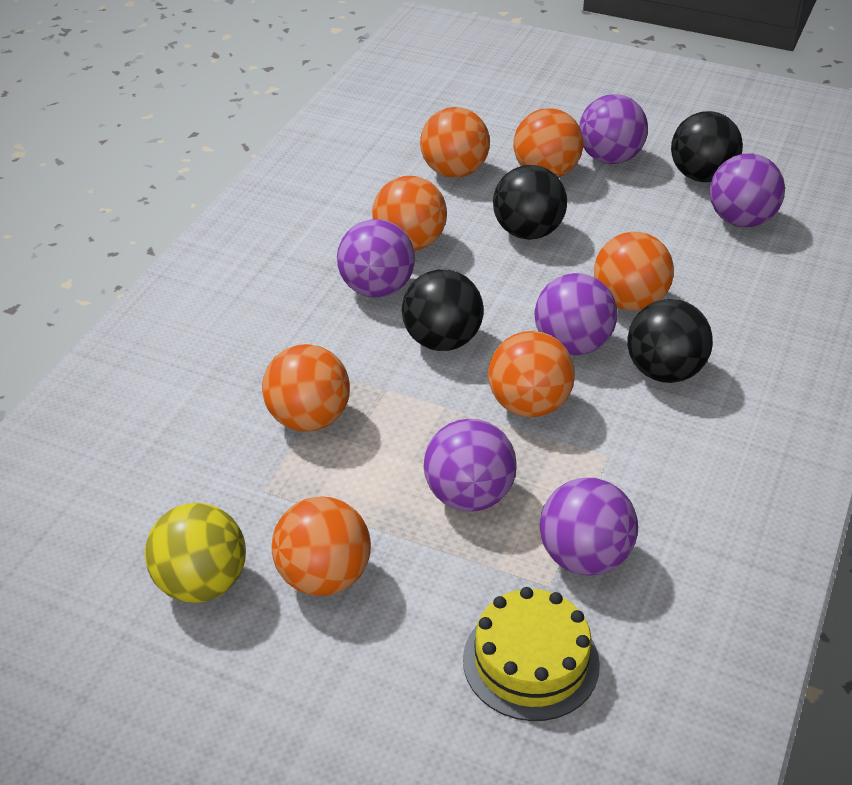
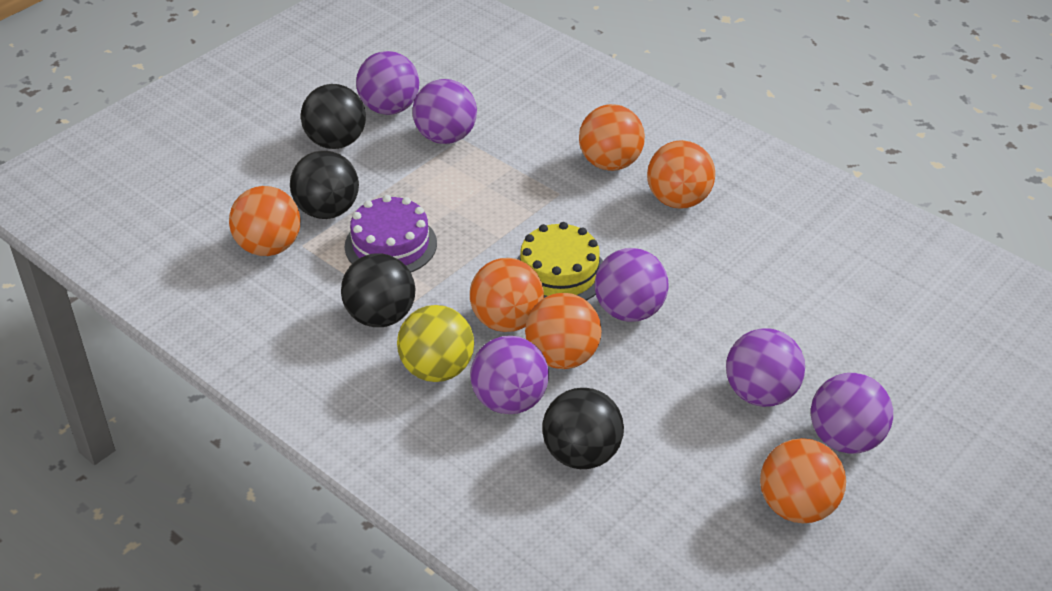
orange ball: 7 -> 6
purple cake: 0 -> 1

